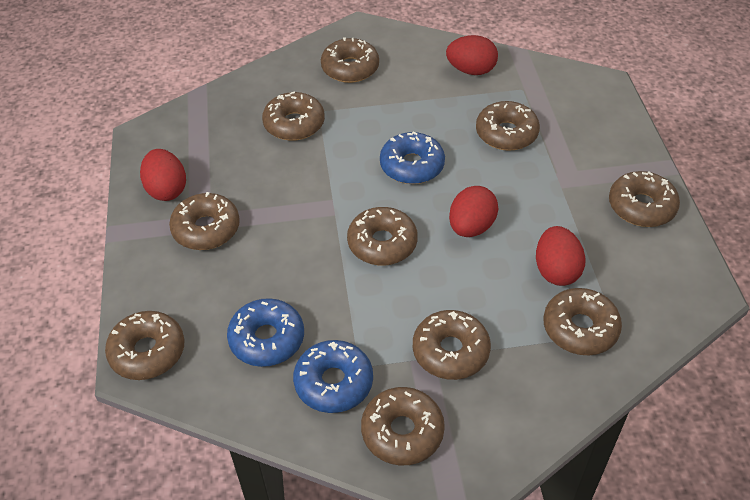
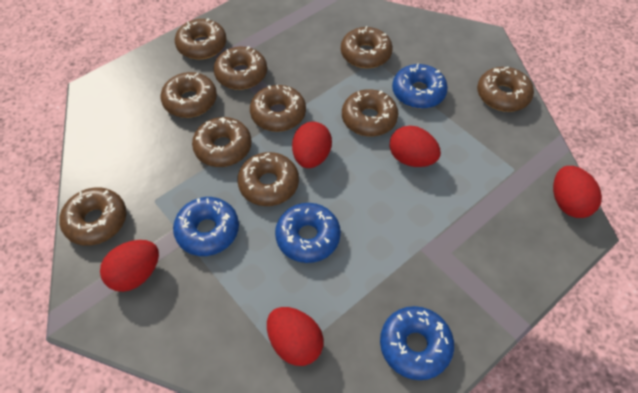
blue donut: 3 -> 4
red egg: 4 -> 5

